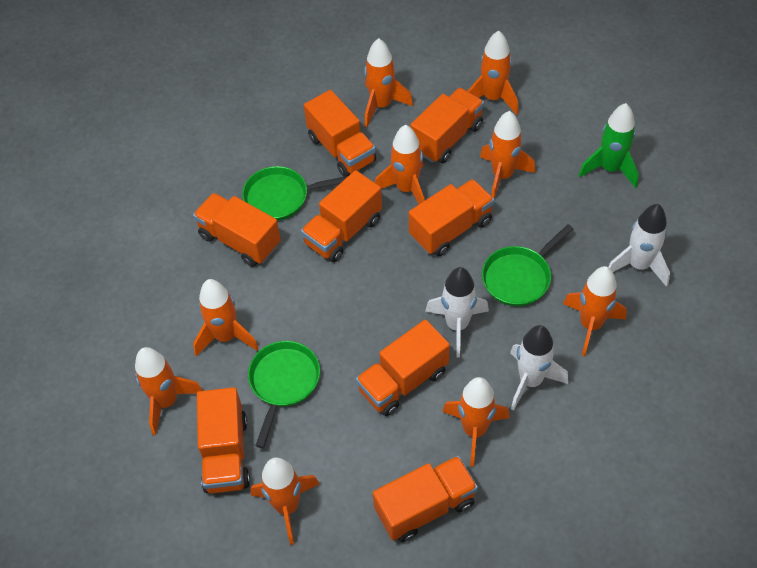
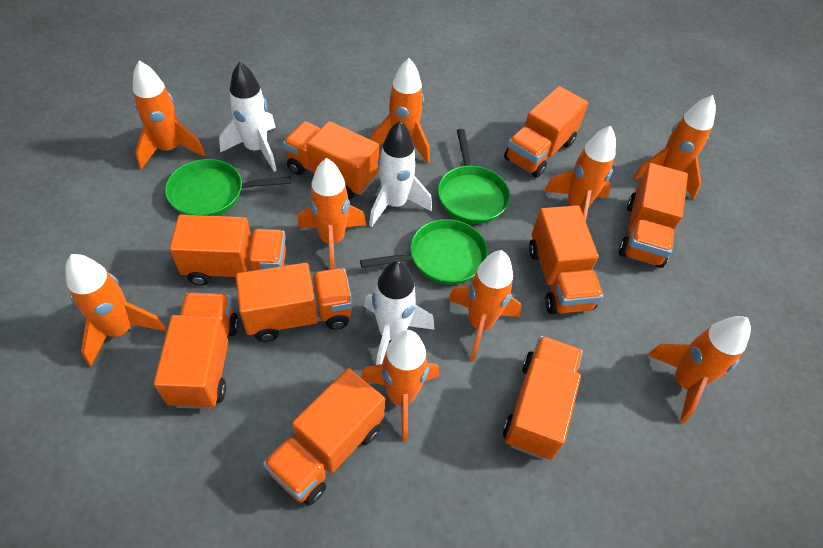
green rocket: 1 -> 0
orange truck: 8 -> 9

